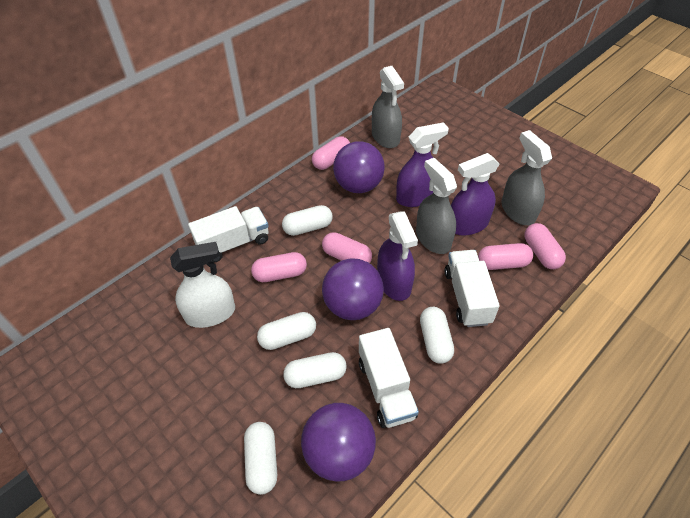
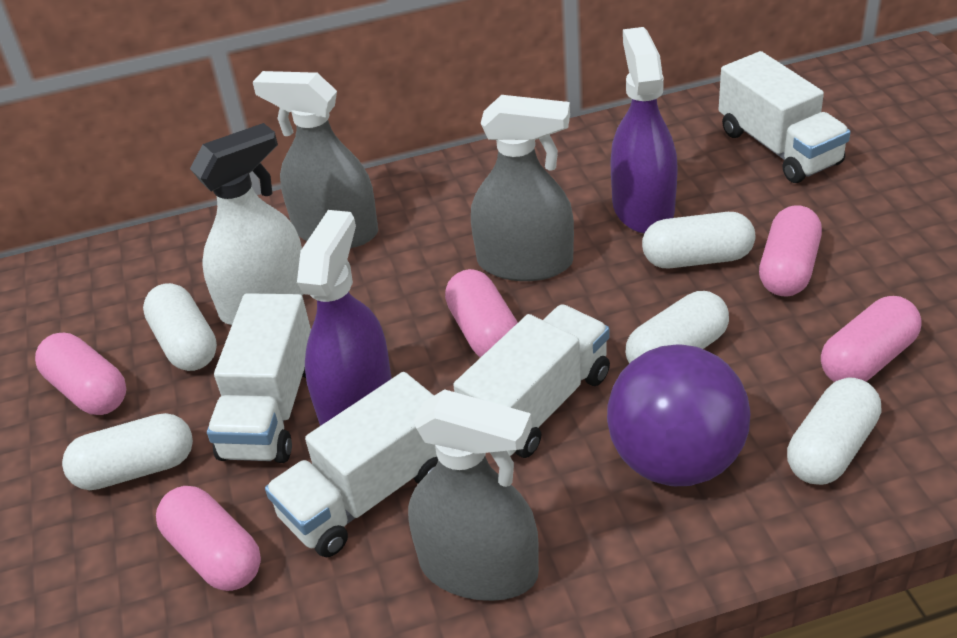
purple ball: 3 -> 1
purple spray bottle: 3 -> 2
white truck: 3 -> 4

